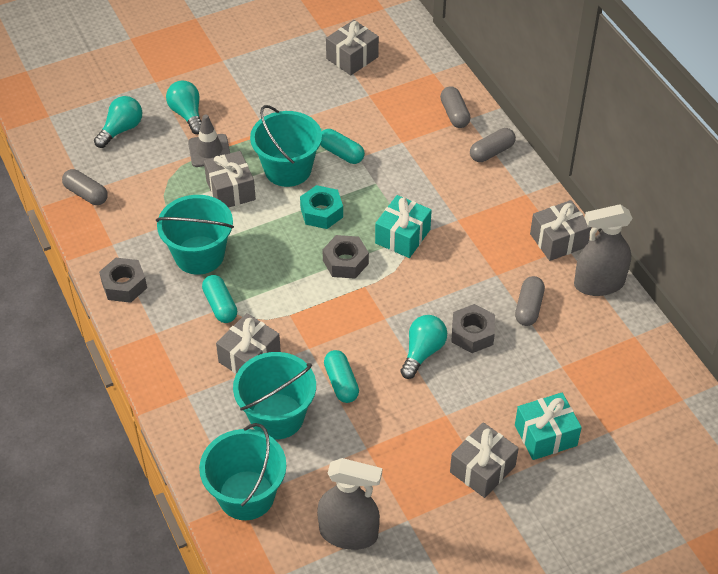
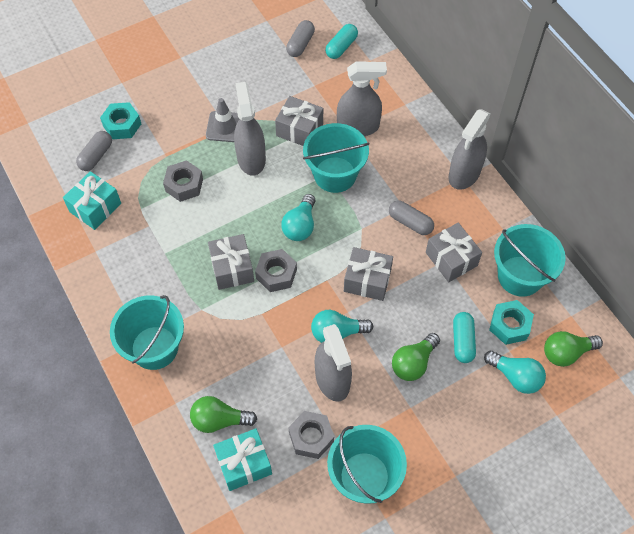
green light bulb: 0 -> 3
grey capsule: 4 -> 3
grey gift: 5 -> 4
grey spray bottle: 2 -> 4
turquoise capsule: 3 -> 2
turquoise nut: 1 -> 2

